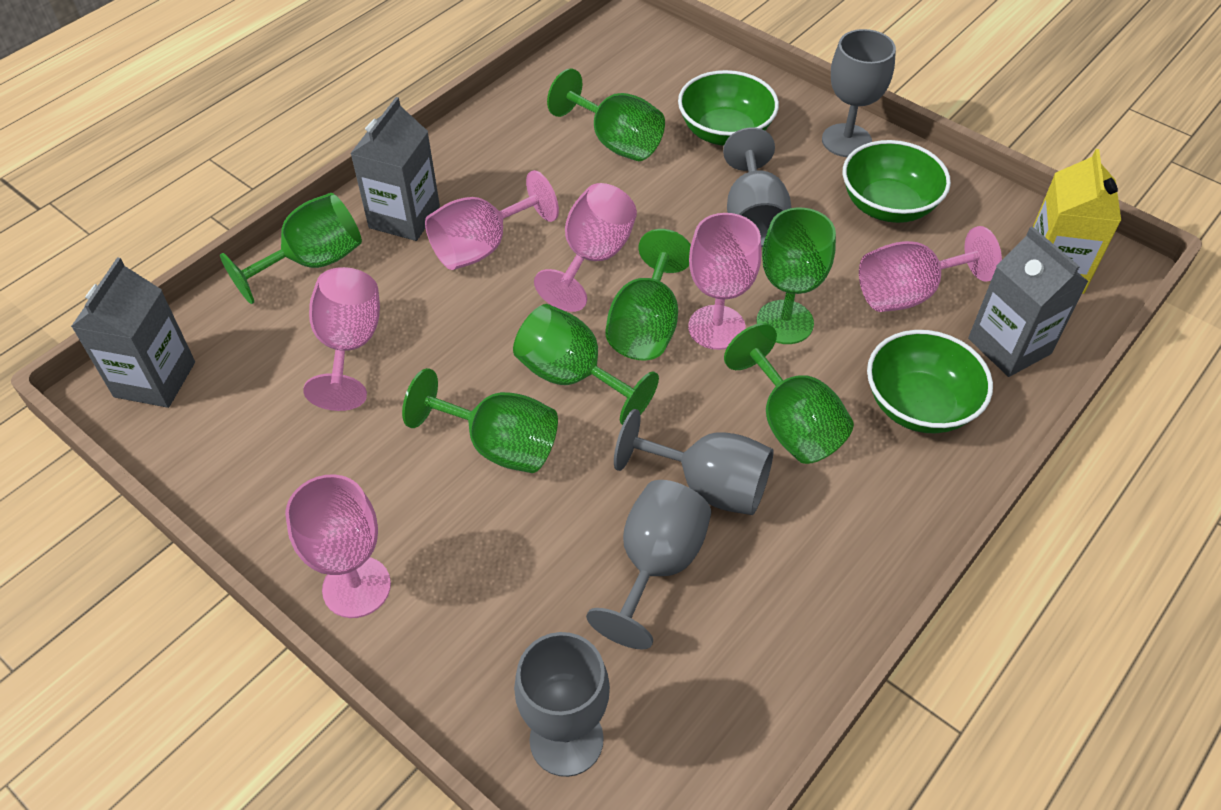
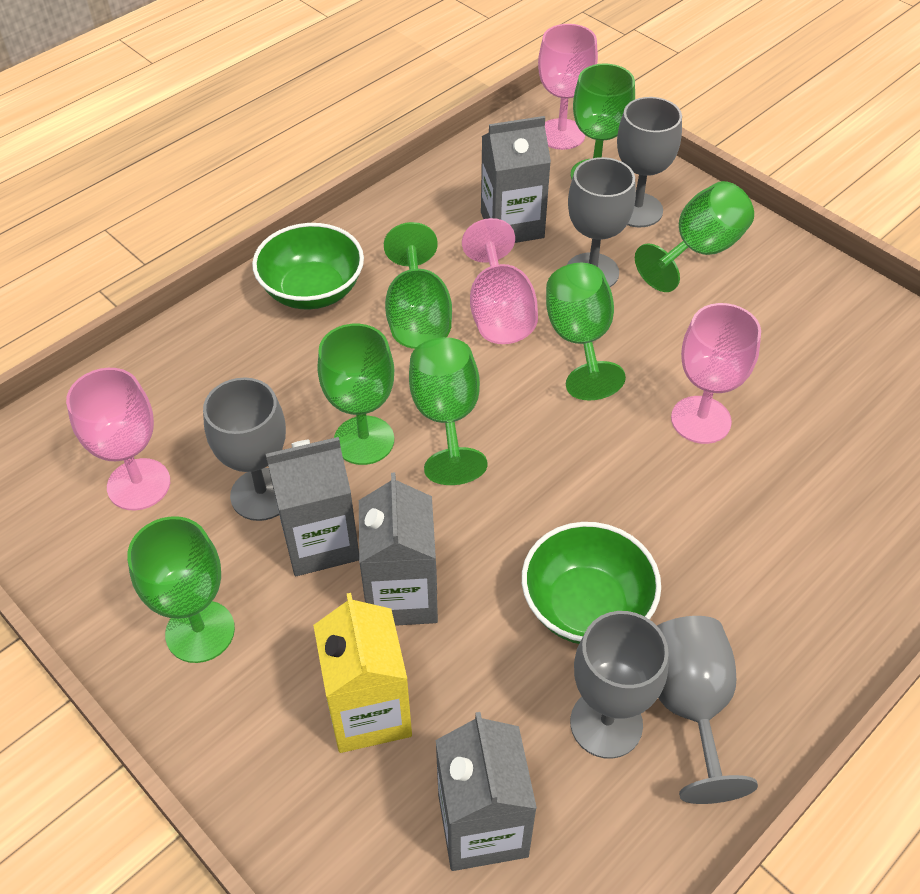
green bowl: 3 -> 2
grey carton: 3 -> 4
pink goblet: 6 -> 4

